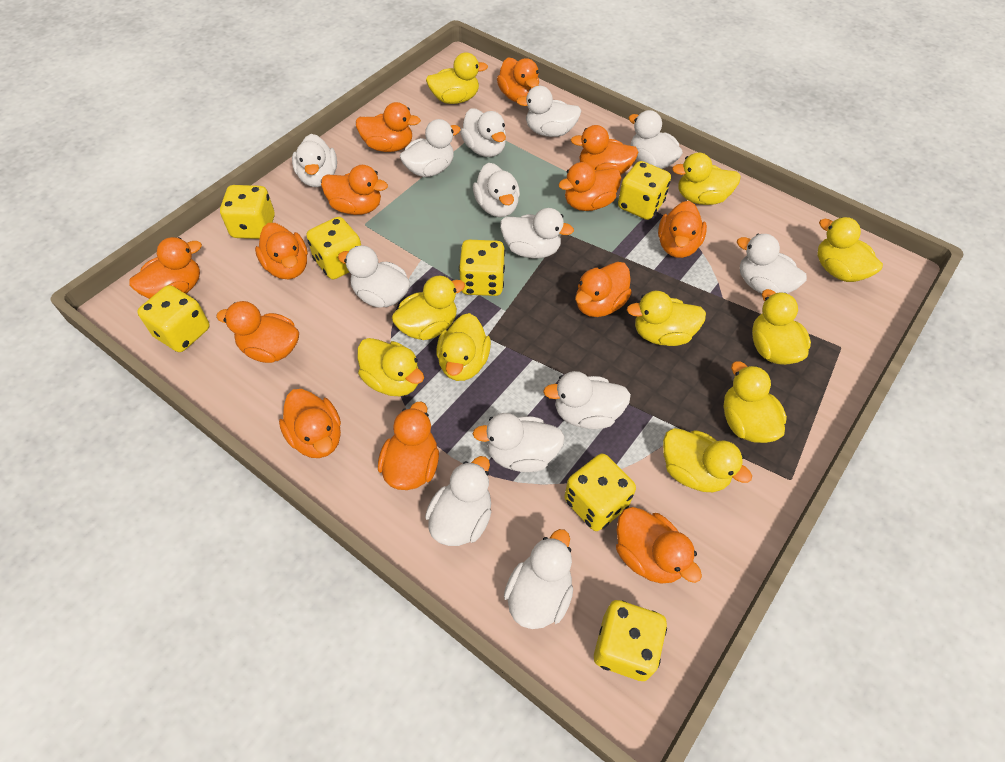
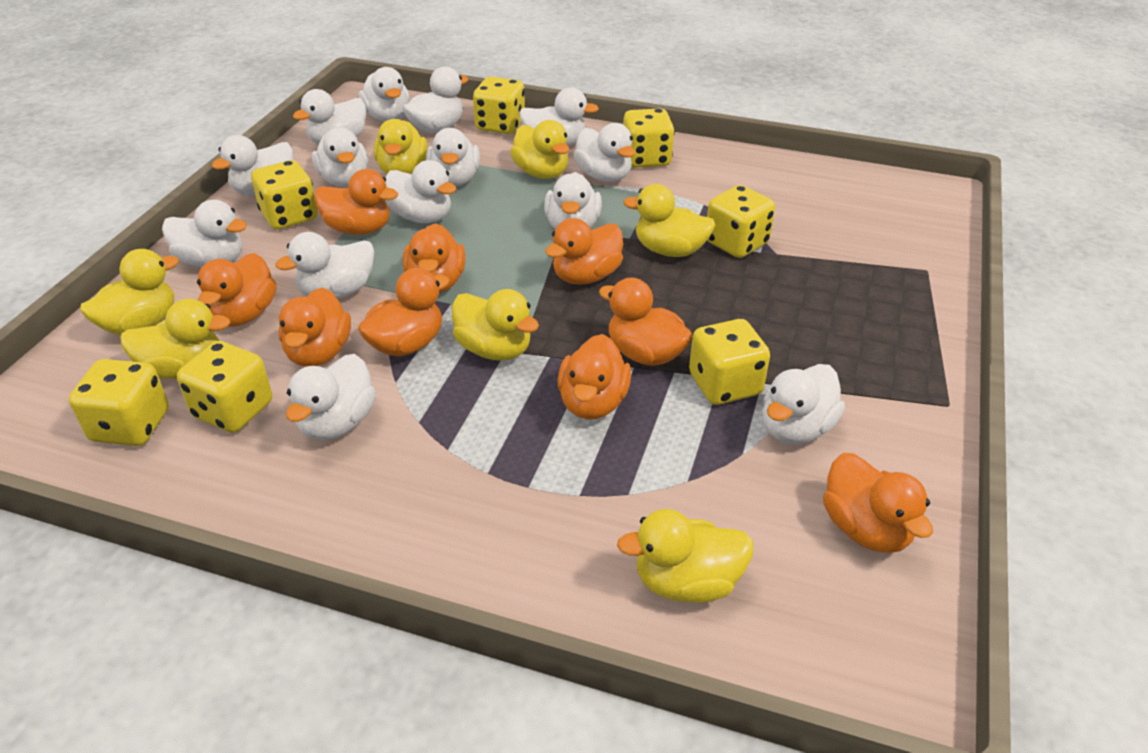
orange duck: 13 -> 9
white duck: 13 -> 14
yellow duck: 10 -> 7

